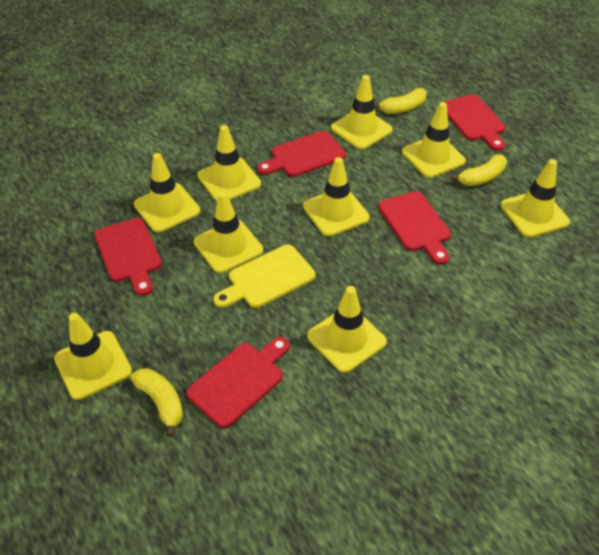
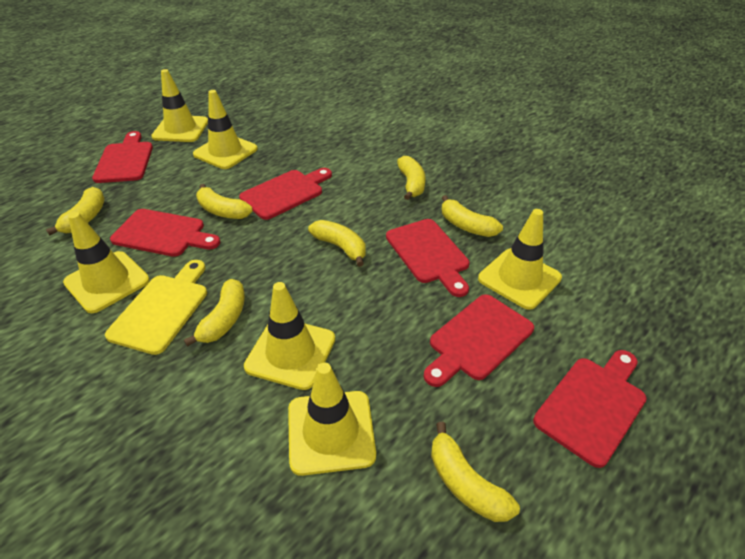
red cutting board: 5 -> 6
yellow banana: 3 -> 7
yellow traffic cone: 9 -> 6

